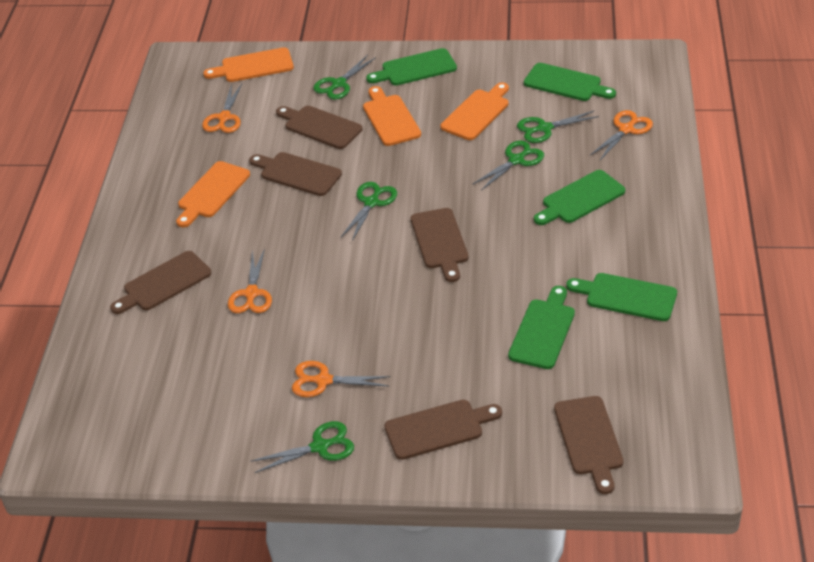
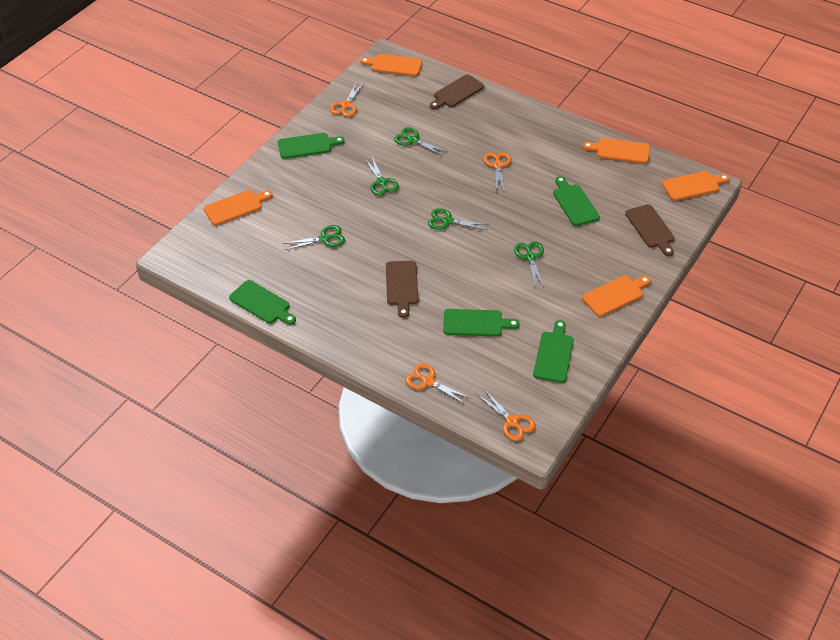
brown cutting board: 6 -> 3
orange cutting board: 4 -> 5

